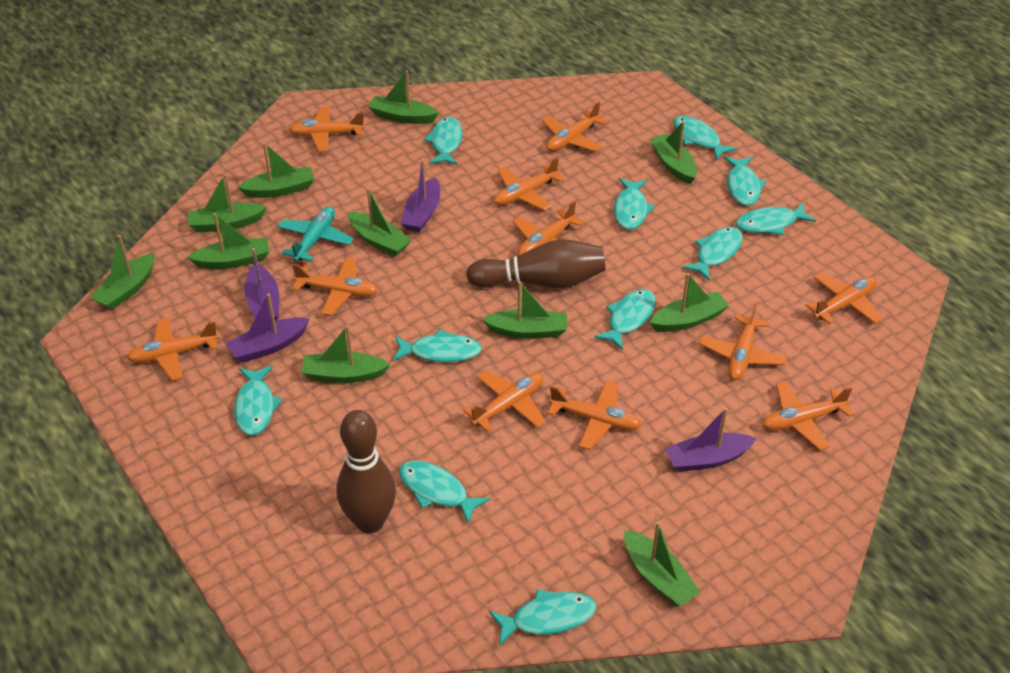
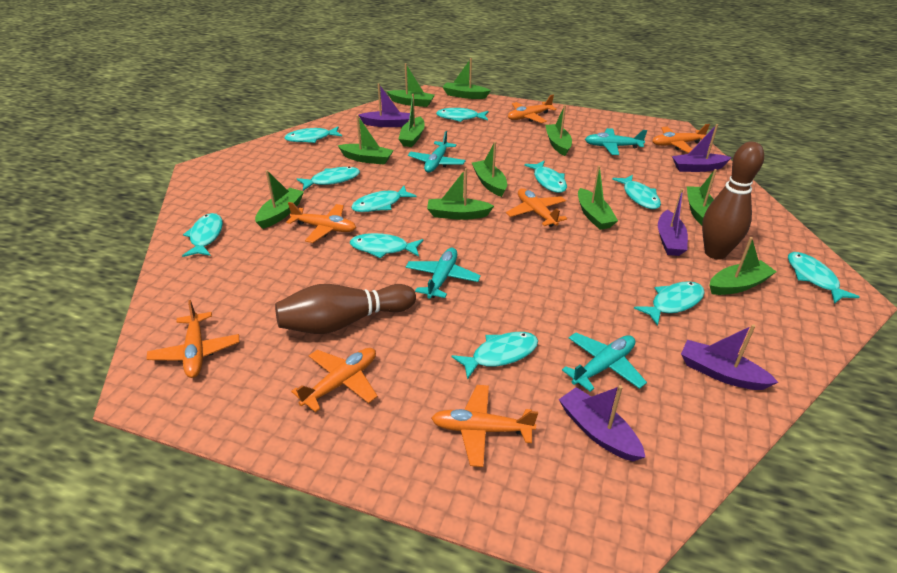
orange plane: 11 -> 7
purple boat: 4 -> 5
turquoise plane: 1 -> 4

